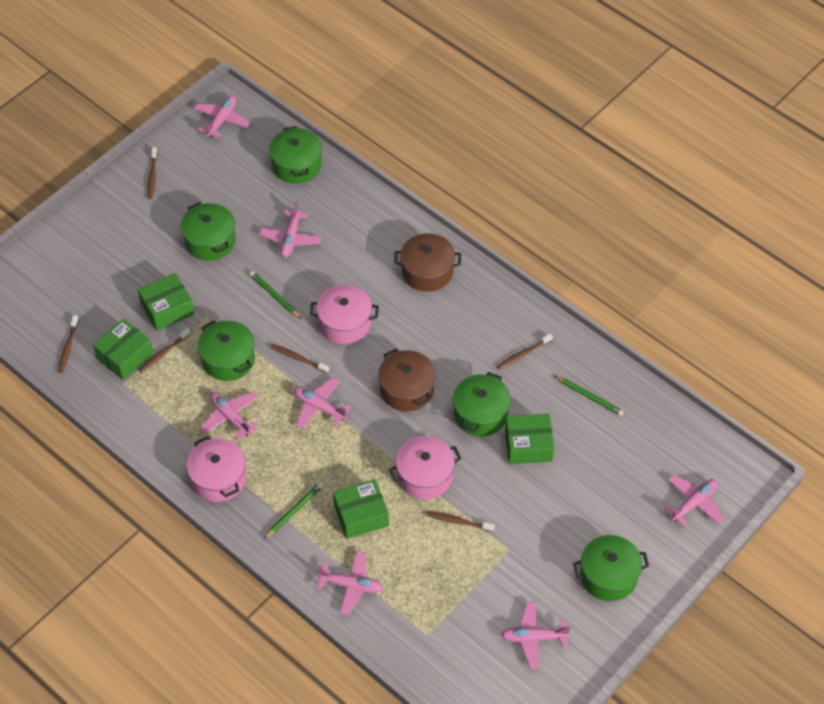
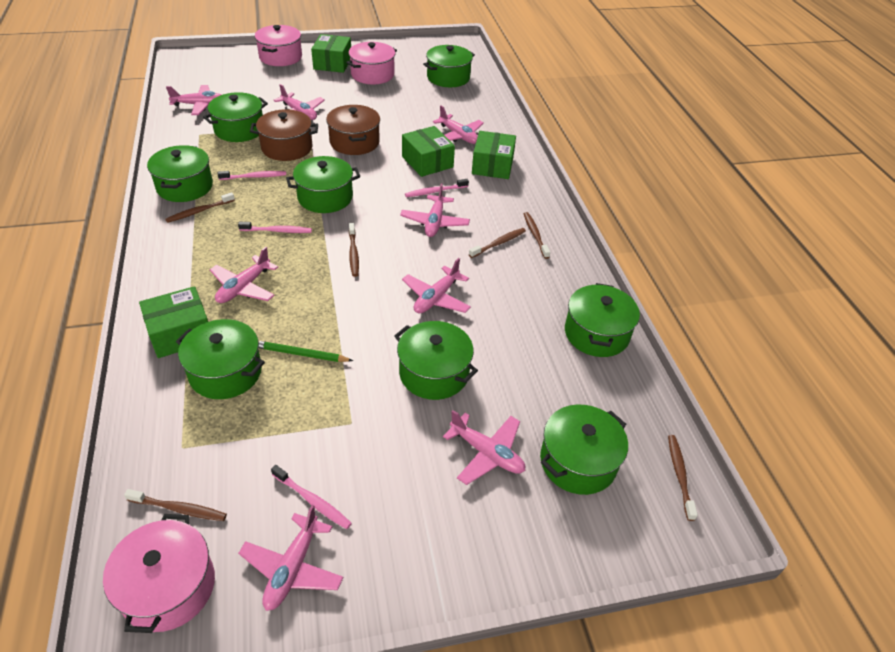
green pencil: 3 -> 1
green pot: 5 -> 8
pink plane: 7 -> 8
pink toothbrush: 0 -> 4

